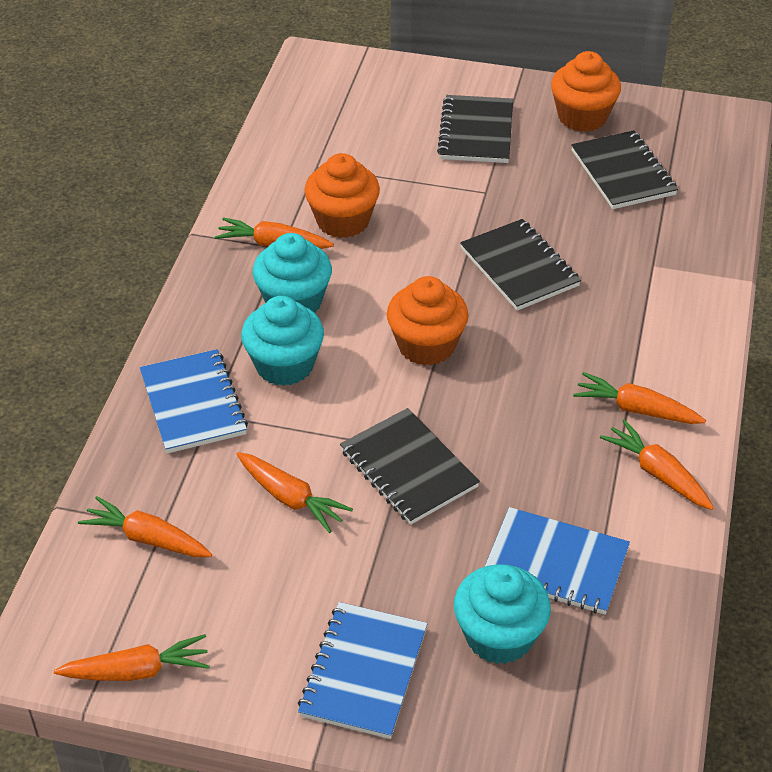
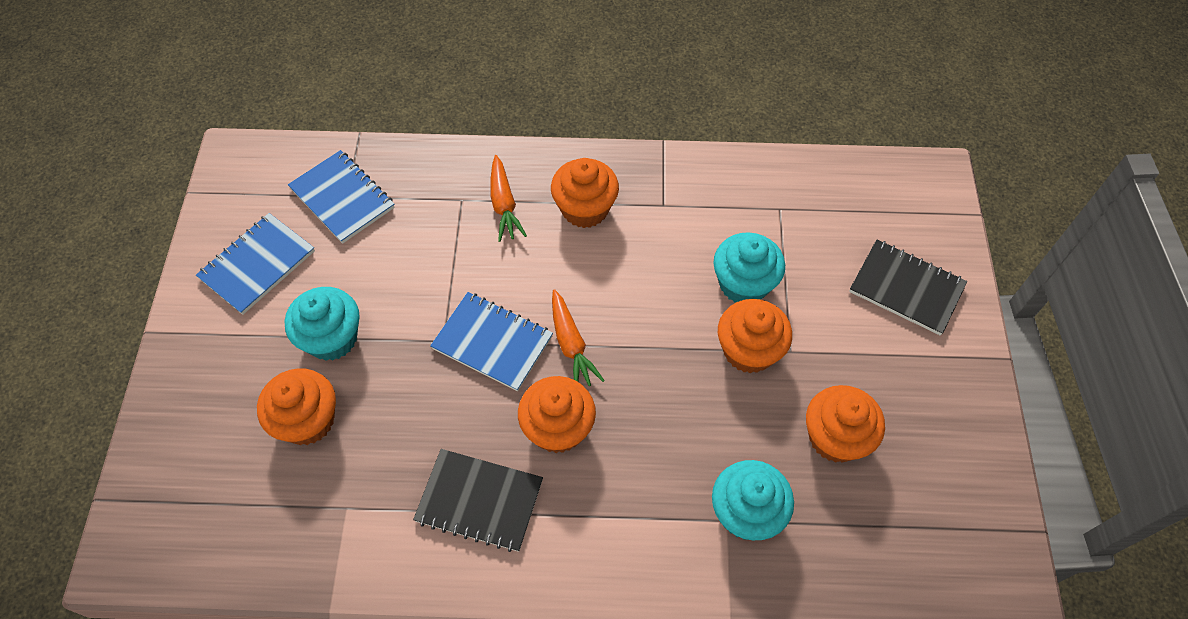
black notebook: 4 -> 2
orange carrot: 6 -> 2
orange cupcake: 3 -> 5

